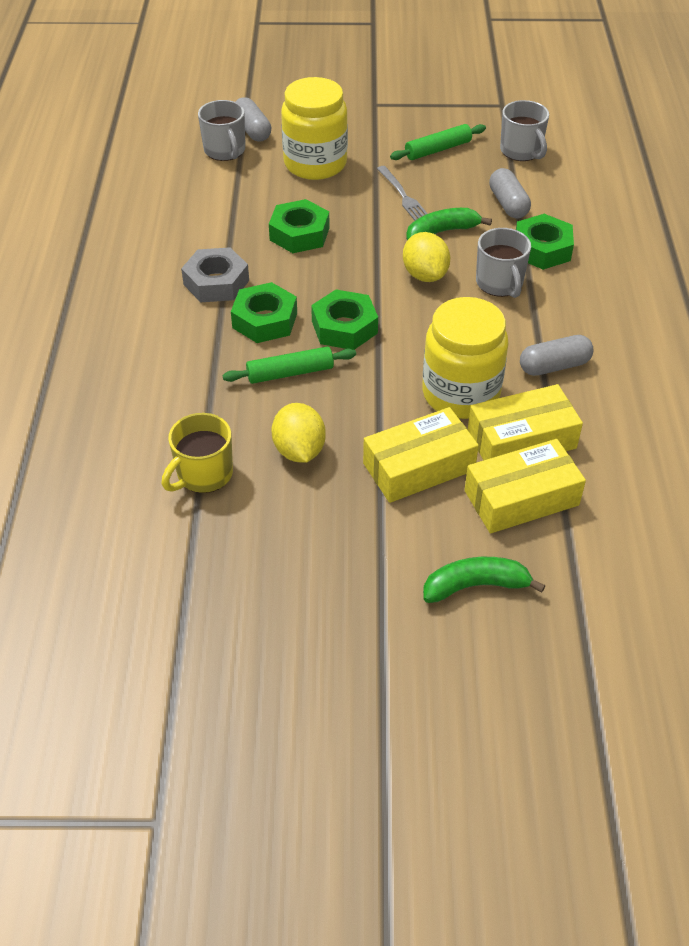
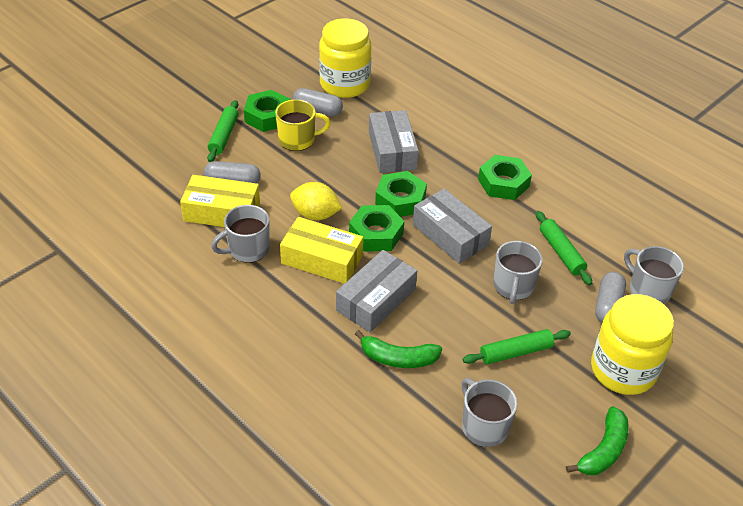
green rolling pin: 2 -> 3
grey box: 0 -> 3
grey fork: 1 -> 0
grey mug: 3 -> 4
grey nut: 1 -> 0
yellow box: 3 -> 2
yellow lemon: 2 -> 1

